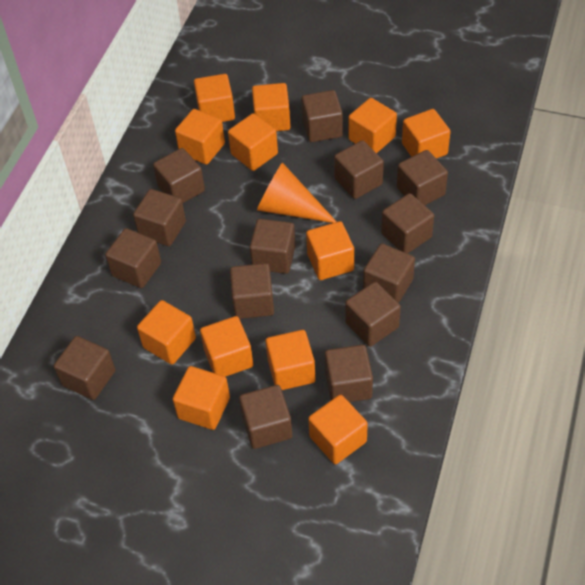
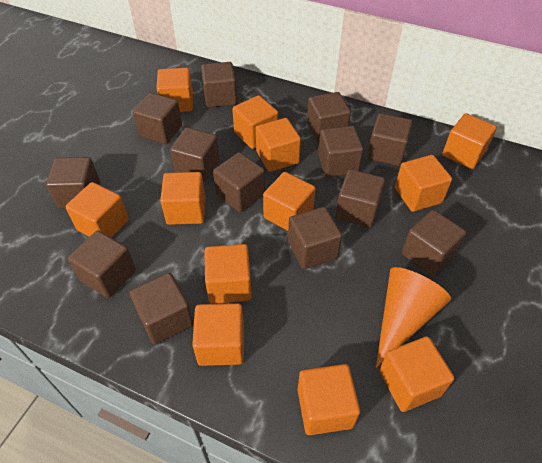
brown cube: 14 -> 13

